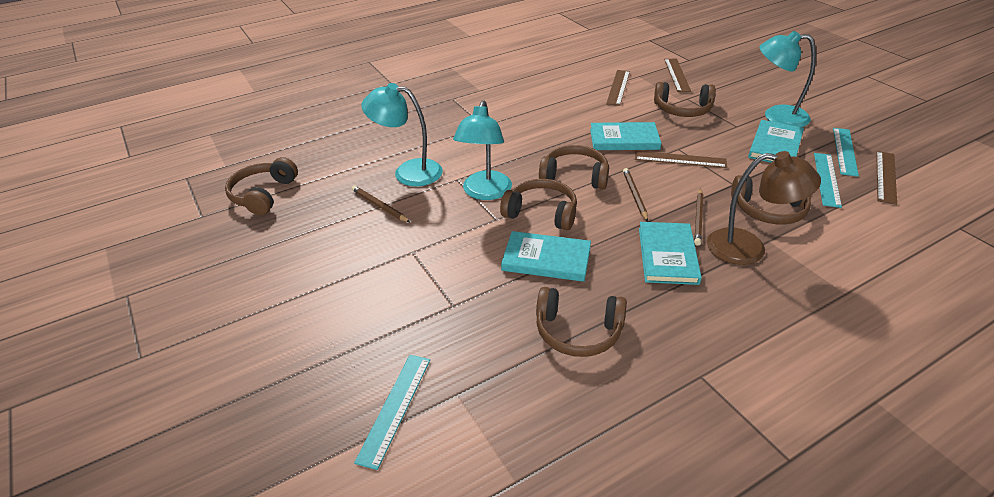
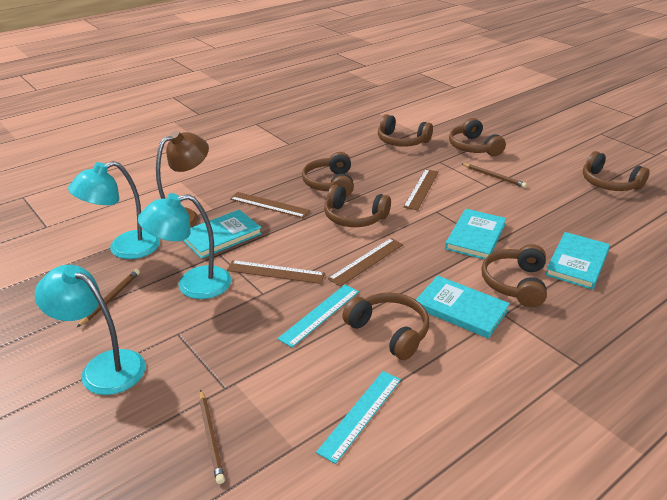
brown headphones: 6 -> 7
turquoise ruler: 3 -> 2

